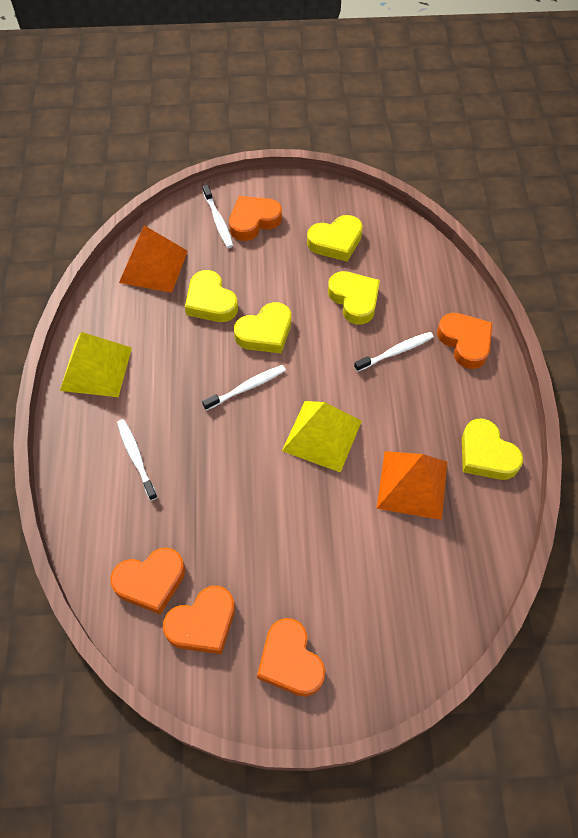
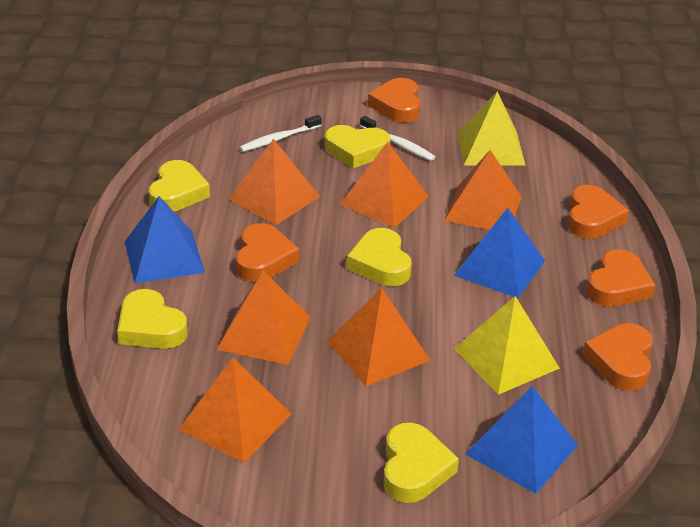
blue pyramid: 0 -> 3
orange pyramid: 2 -> 6
white toothbrush: 4 -> 2

